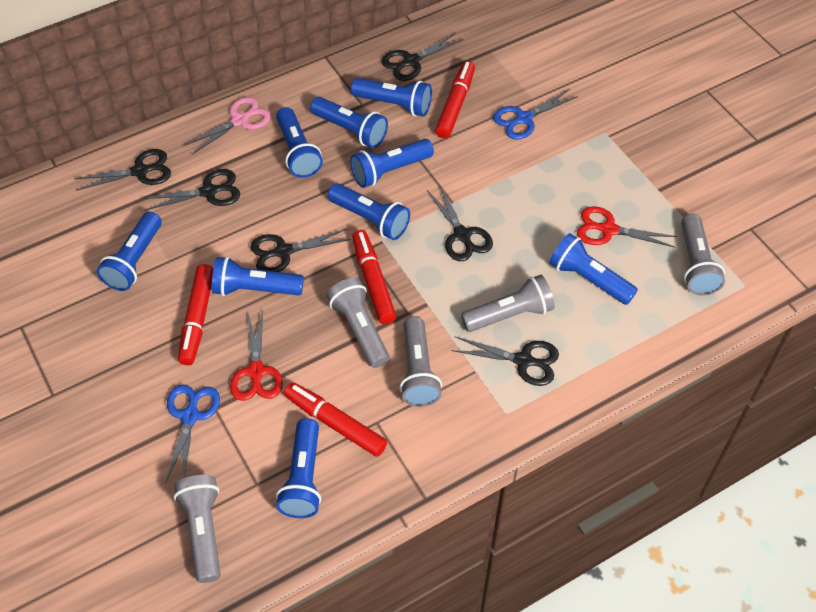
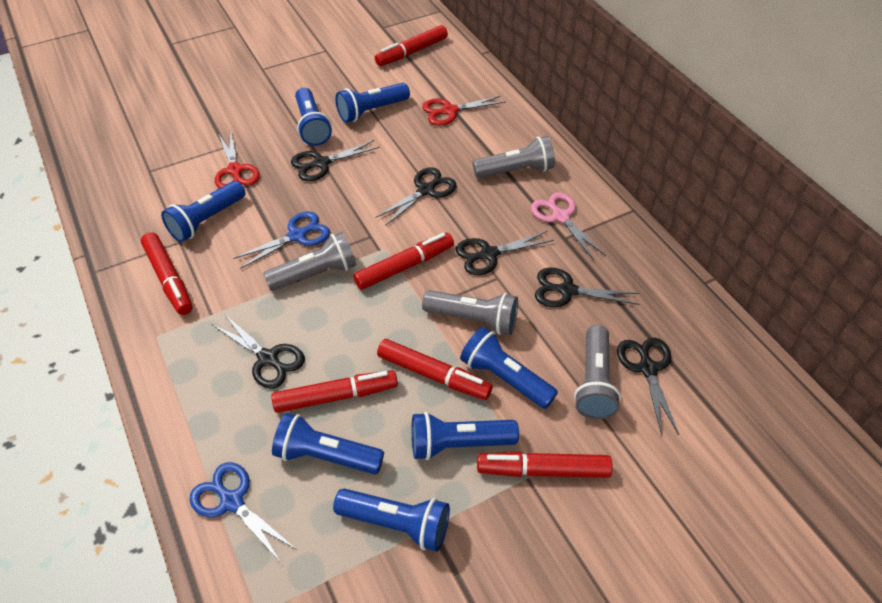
blue flashlight: 9 -> 7
grey flashlight: 5 -> 4
red marker: 4 -> 6

